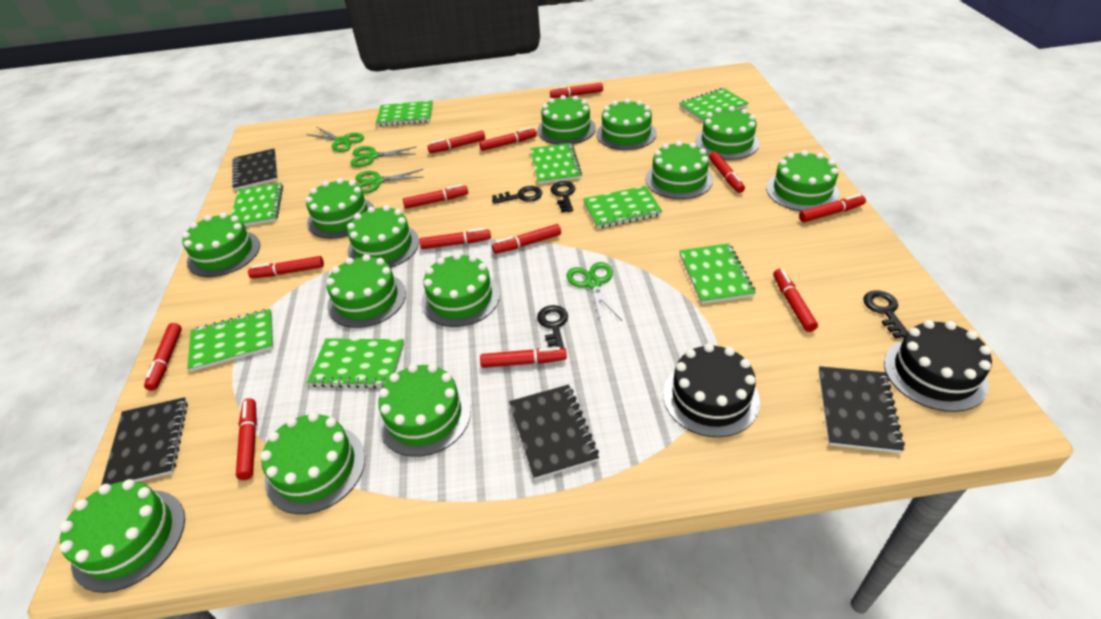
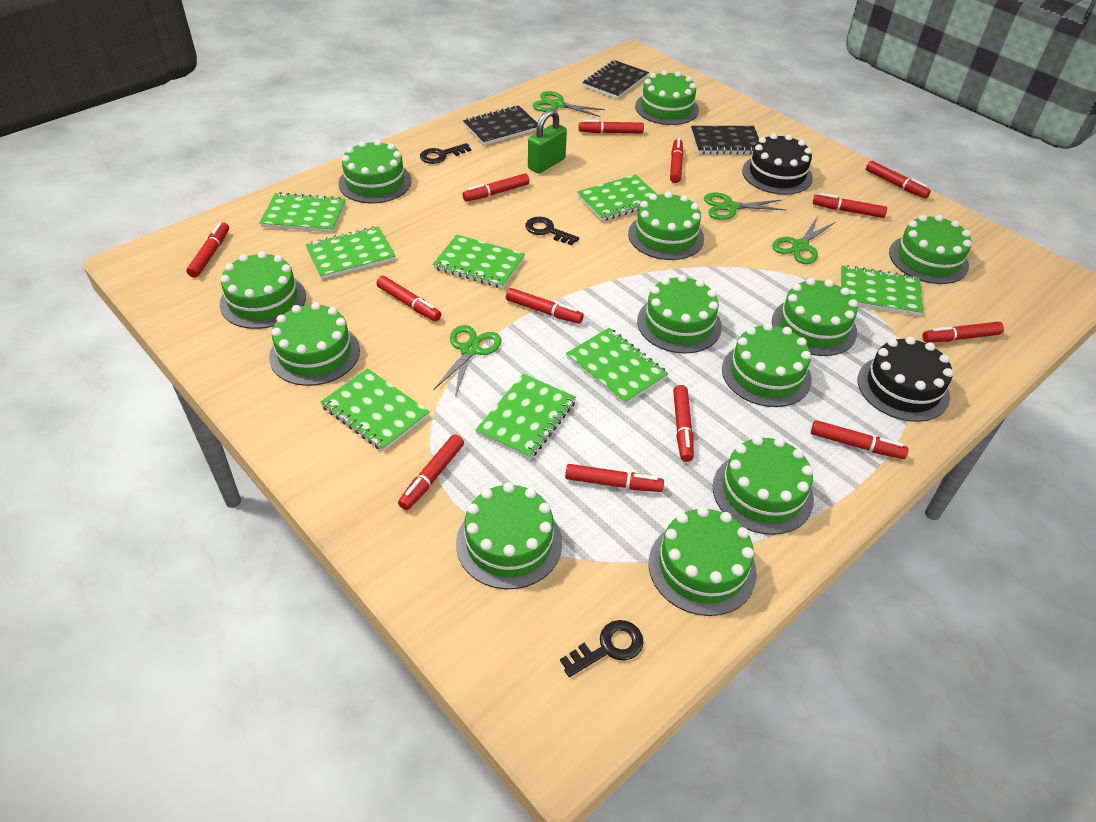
black key: 4 -> 3
black notebook: 4 -> 3
green cake: 13 -> 12
green padlock: 0 -> 1

